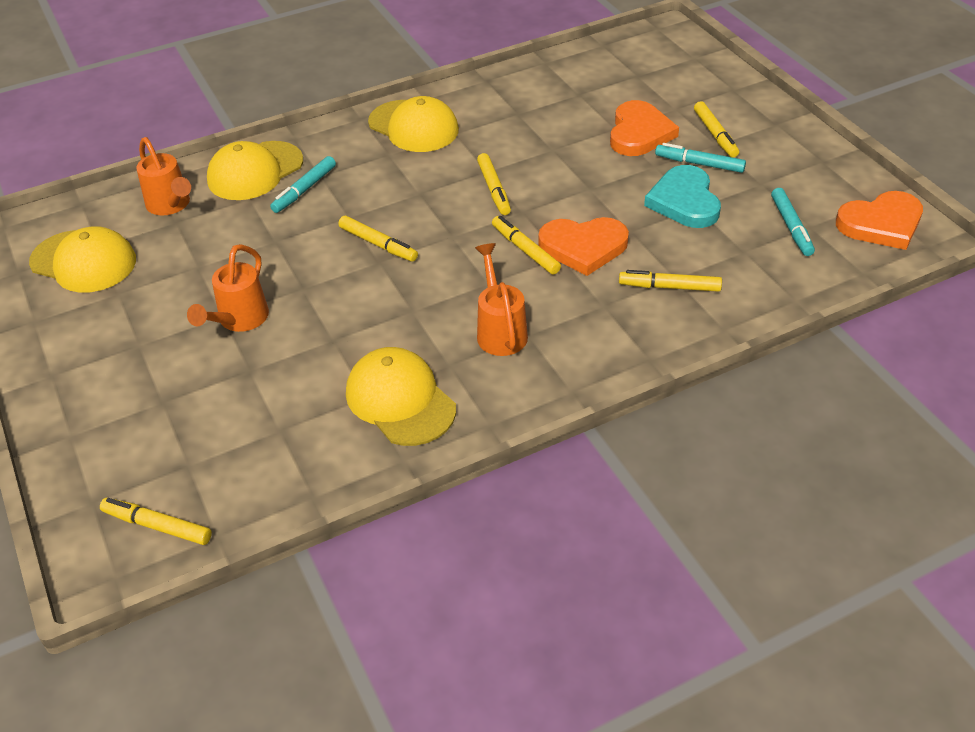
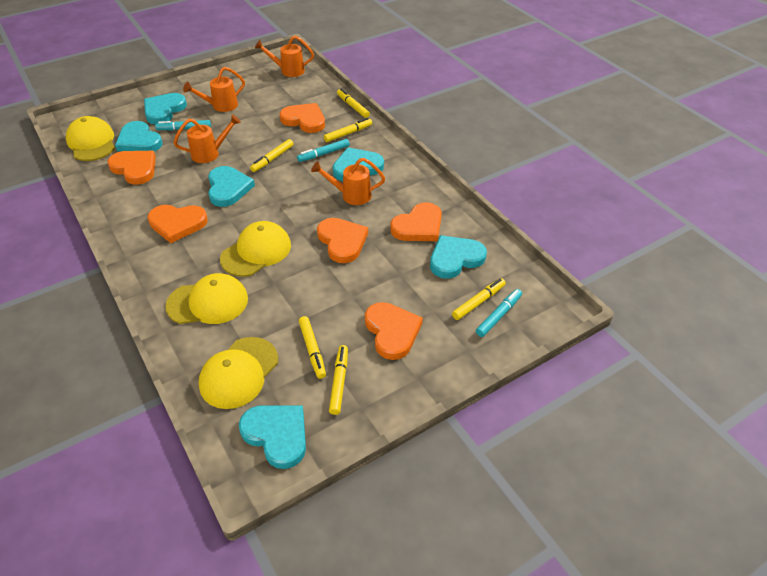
orange heart: 3 -> 6
orange watering can: 3 -> 4
turquoise heart: 1 -> 6

